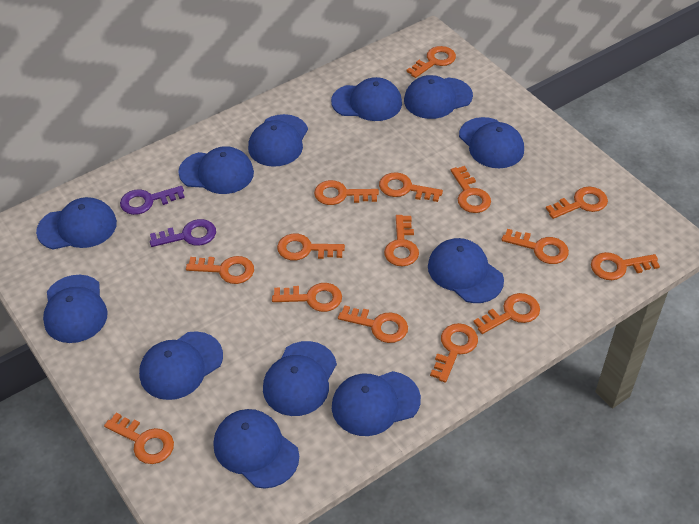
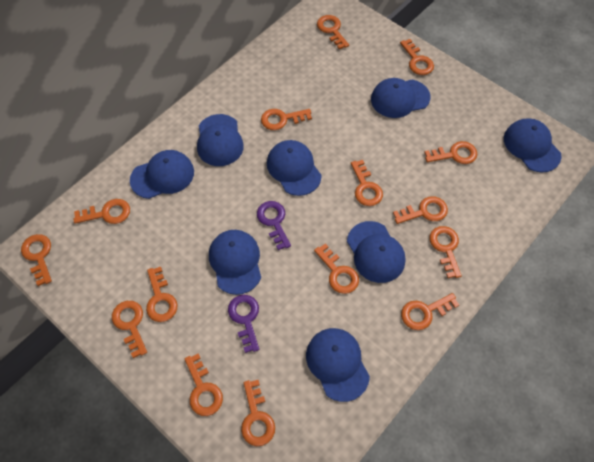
blue cap: 12 -> 8

